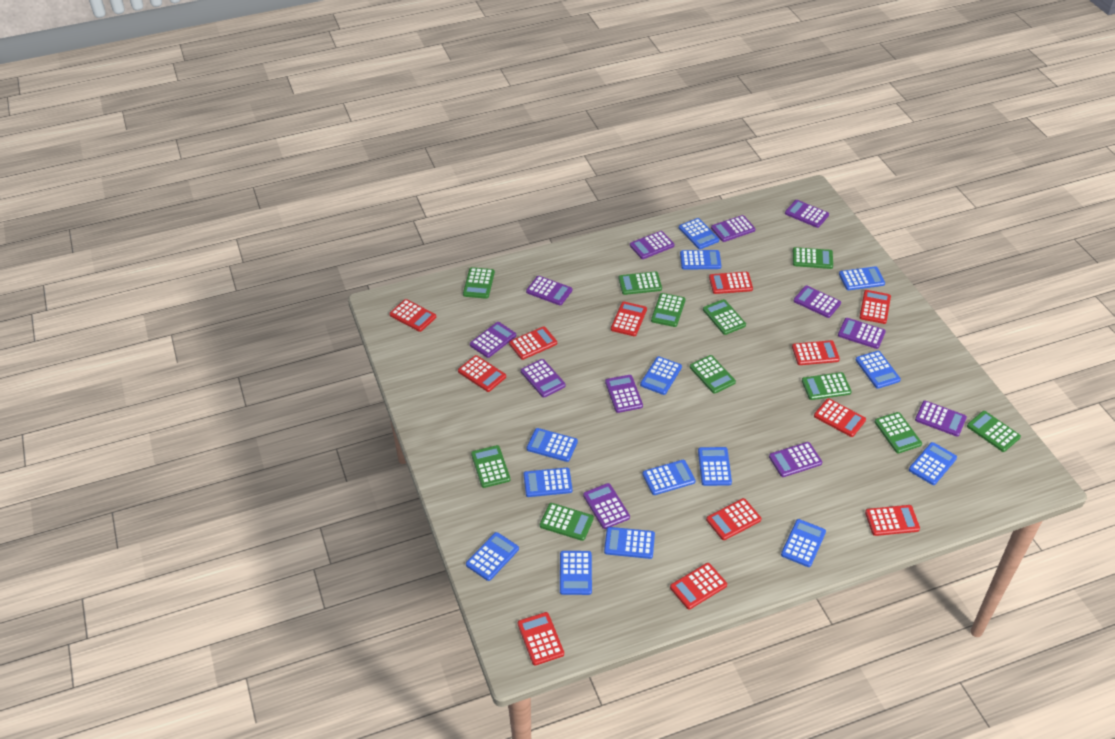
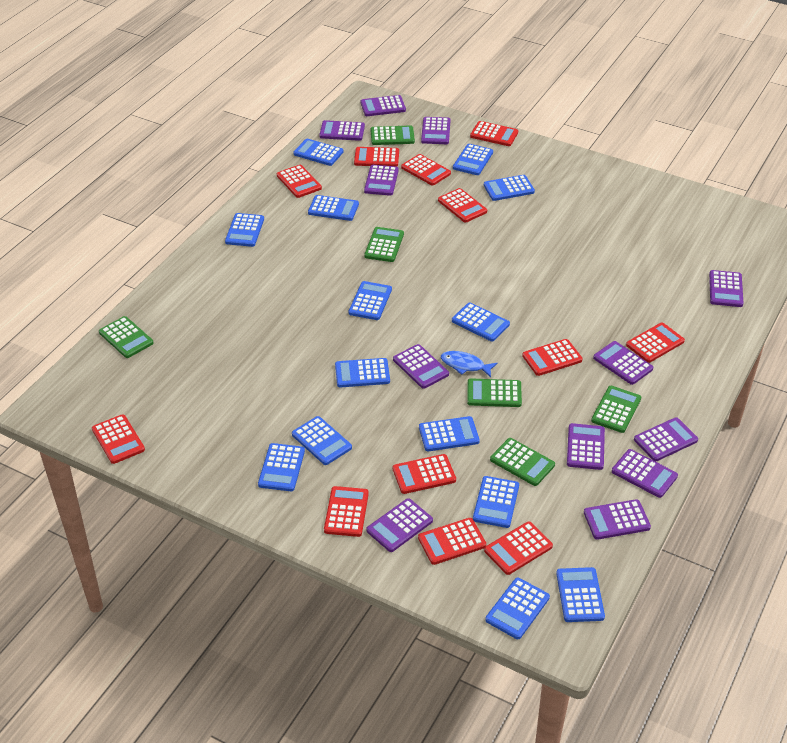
blue fish: 0 -> 1
green calculator: 11 -> 6

